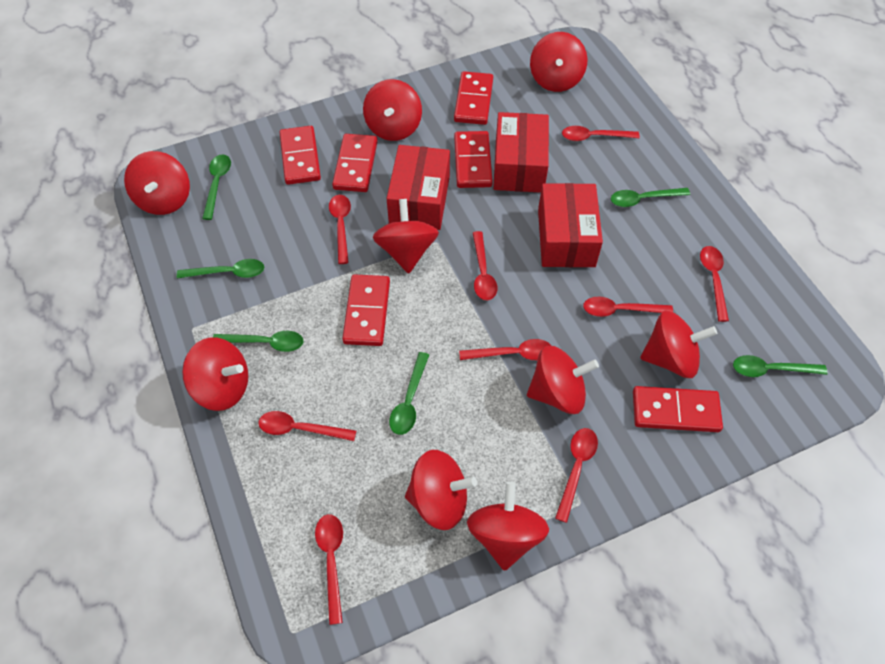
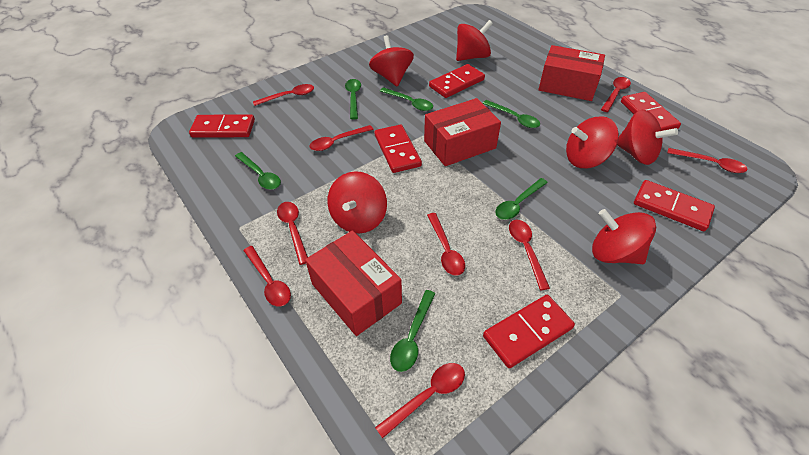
red spinning top: 9 -> 6

